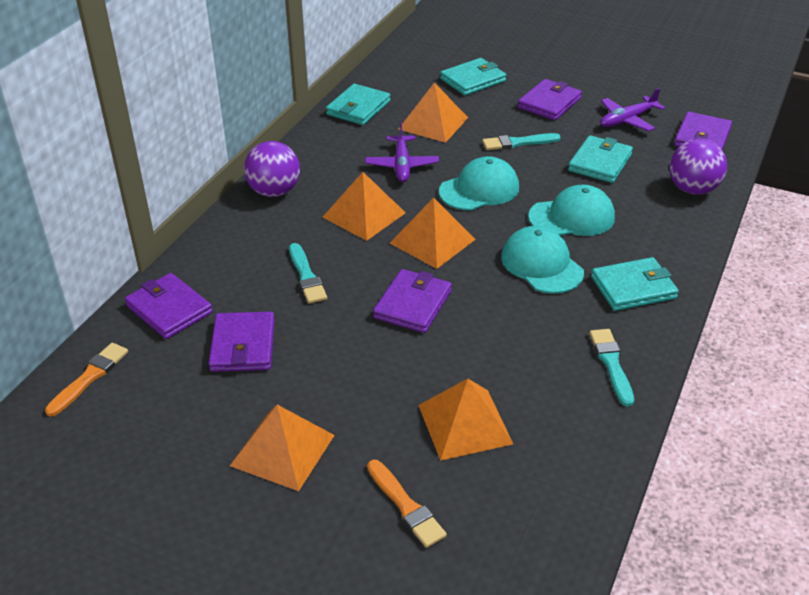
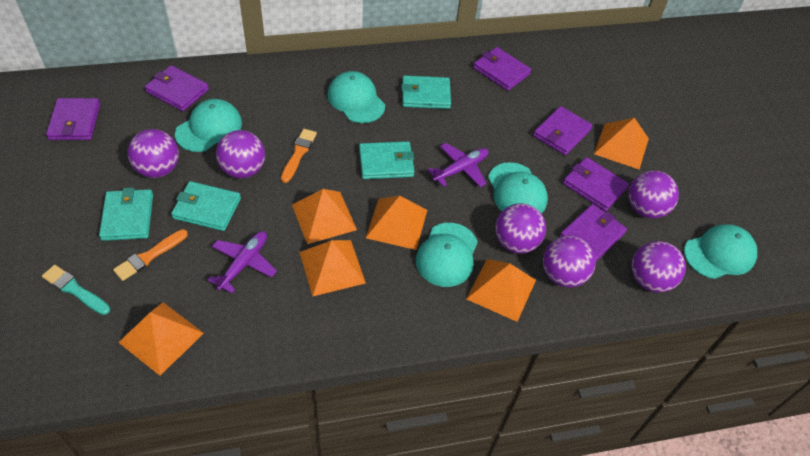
orange pyramid: 5 -> 6
purple ball: 2 -> 6
purple wallet: 5 -> 6
turquoise brush: 3 -> 1
turquoise cap: 3 -> 5

